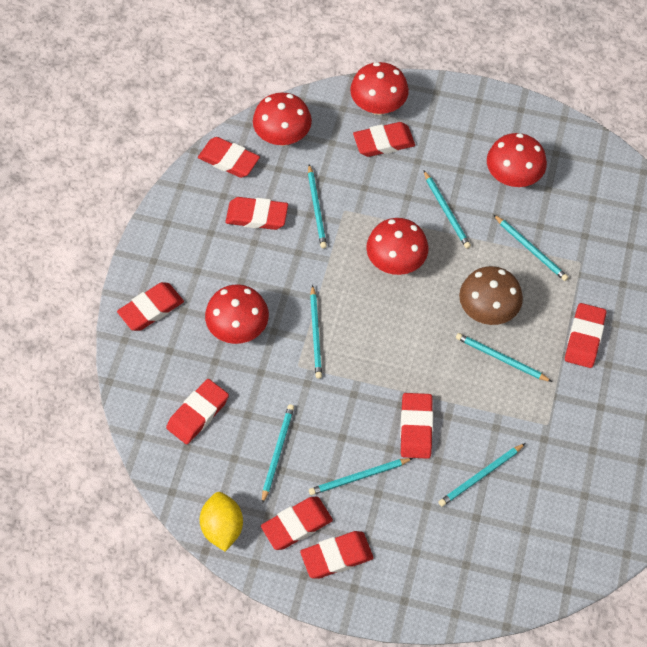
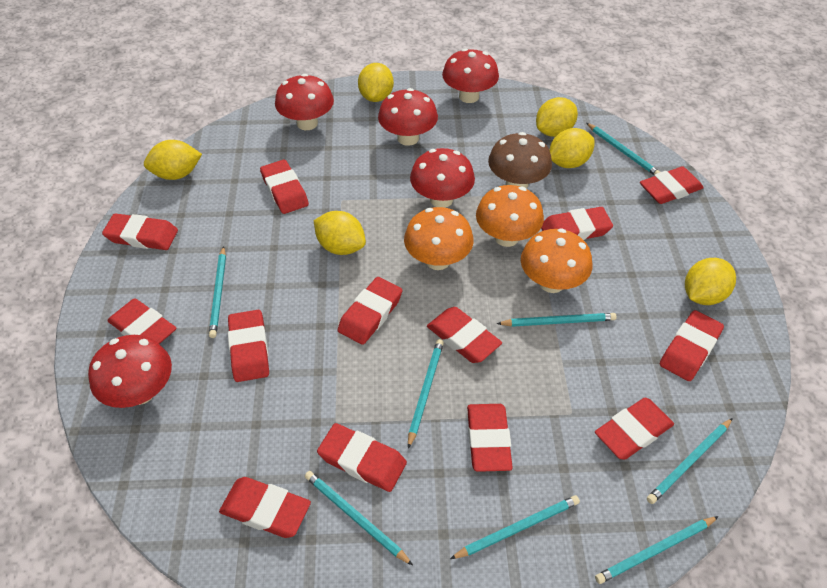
orange mushroom: 0 -> 3
red eraser: 9 -> 13
yellow lemon: 1 -> 6

